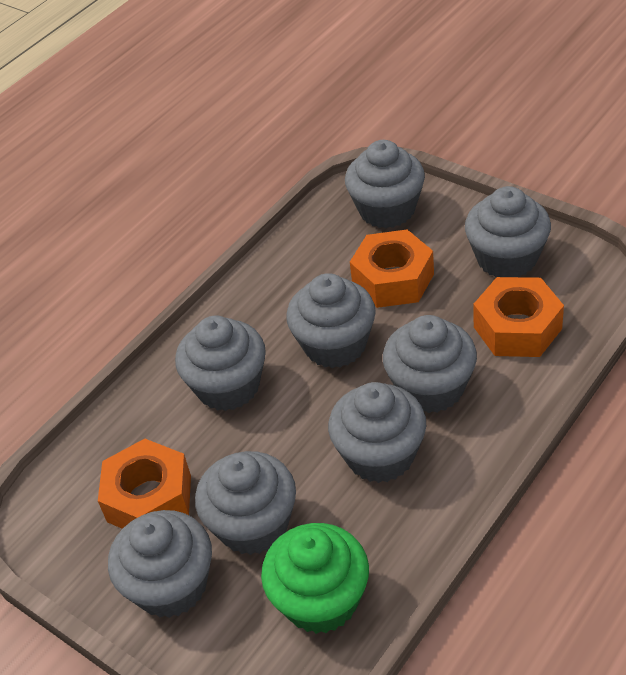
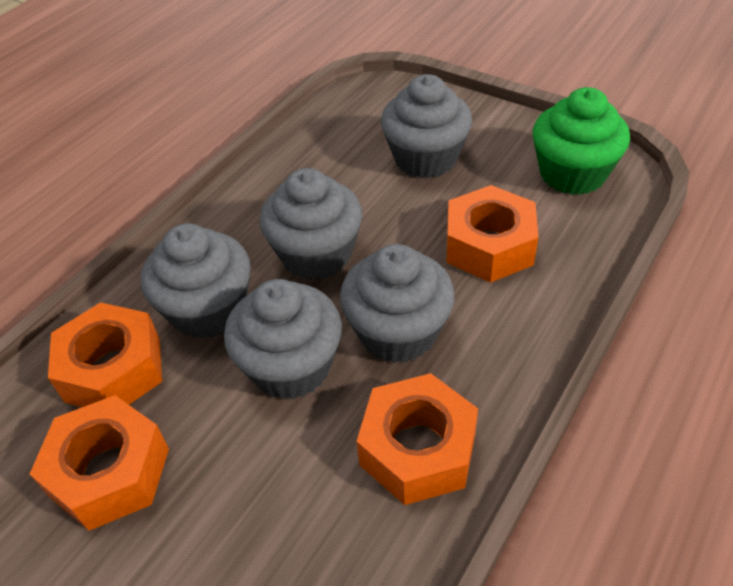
grey cupcake: 8 -> 5
orange nut: 3 -> 4

